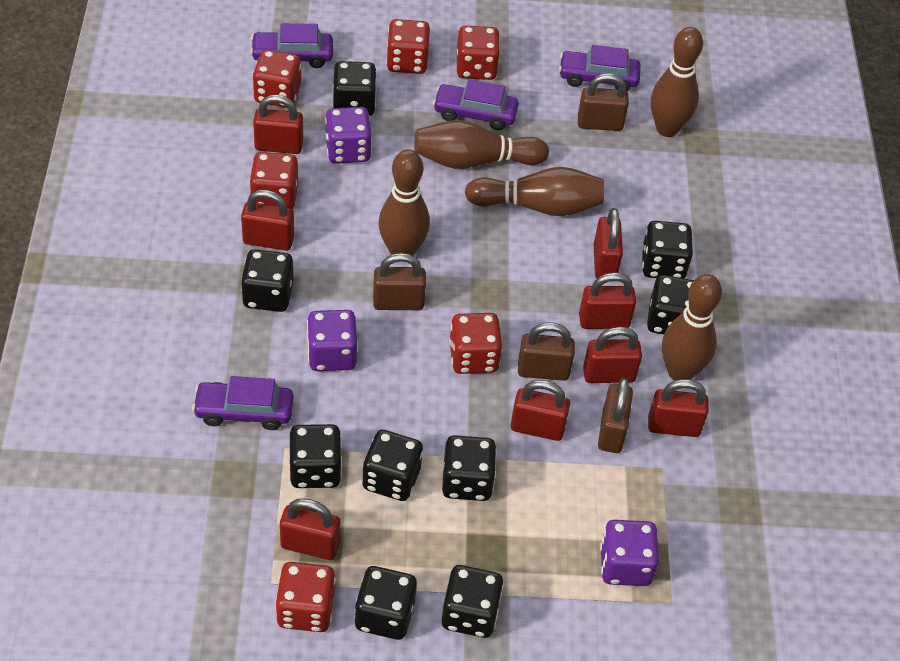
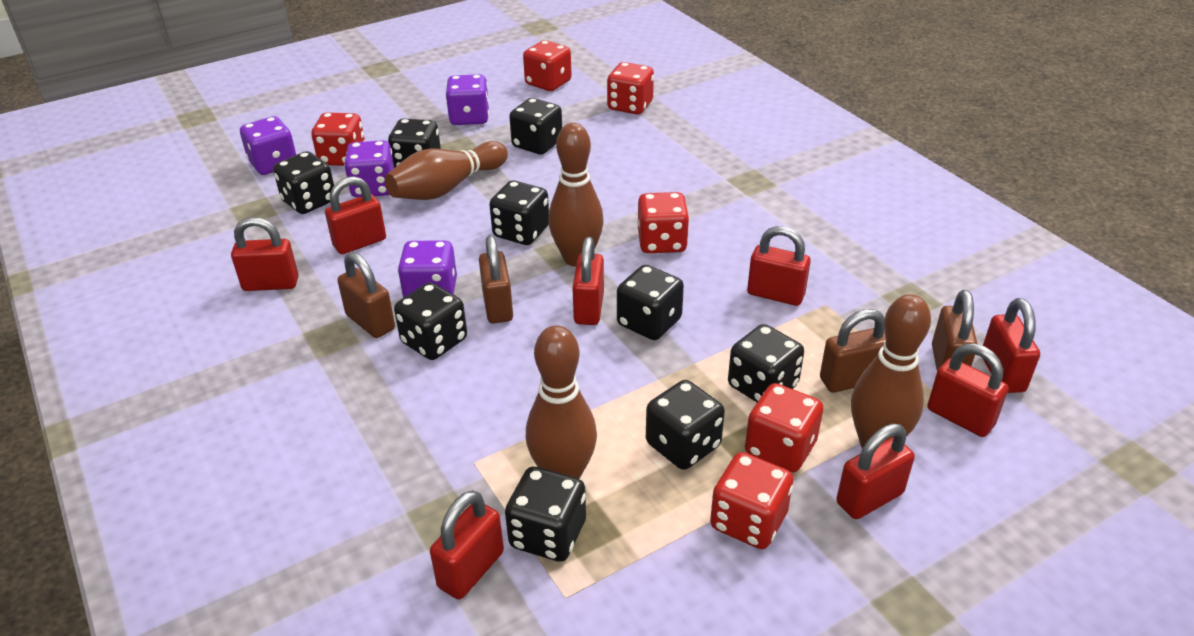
brown bowling pin: 5 -> 4
purple car: 4 -> 0
purple dice: 3 -> 4

